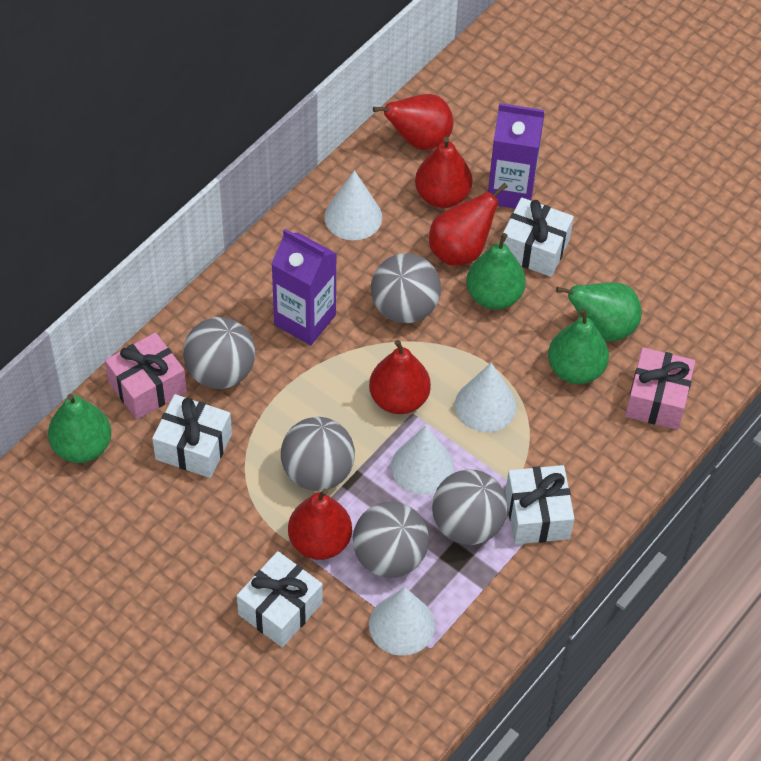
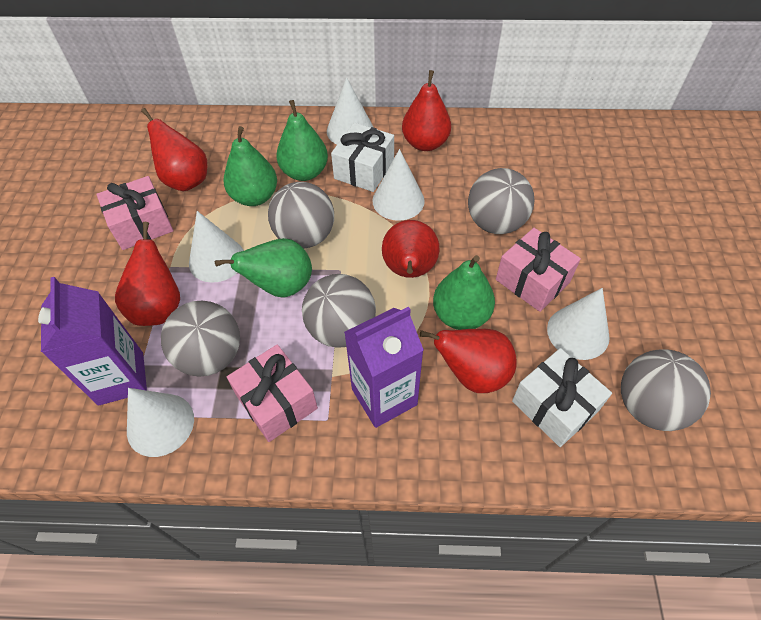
pink gift: 2 -> 3
white cone: 4 -> 5
white gift: 4 -> 2

